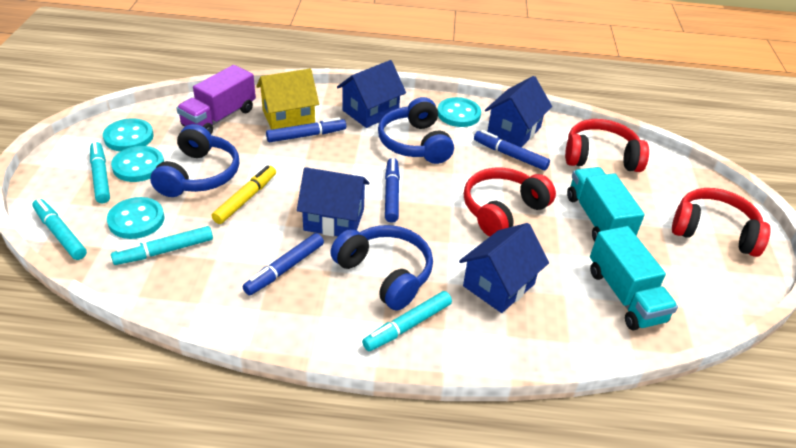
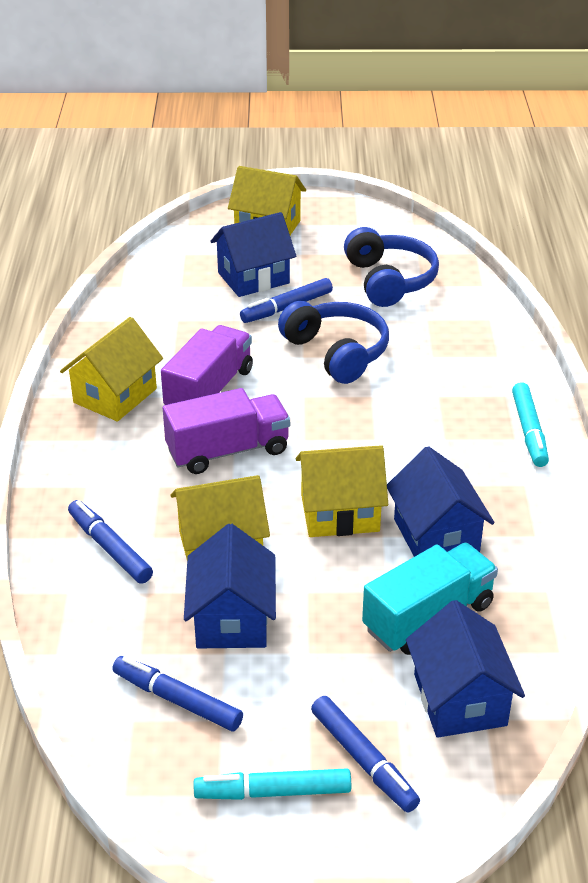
blue headphones: 3 -> 2
purple truck: 1 -> 2
red headphones: 3 -> 0
turquoise button: 4 -> 0
turquoise marker: 4 -> 2
turquoise truck: 2 -> 1
yellow house: 1 -> 4
yellow marker: 1 -> 0

